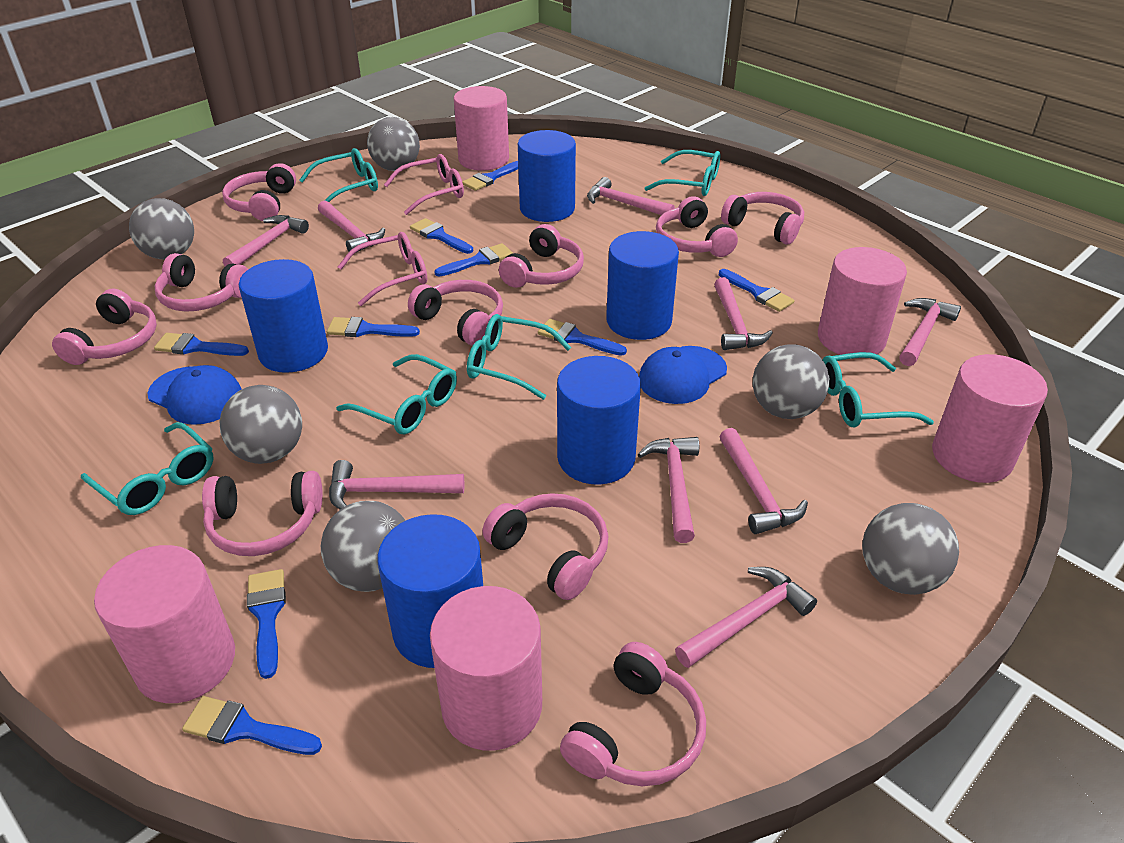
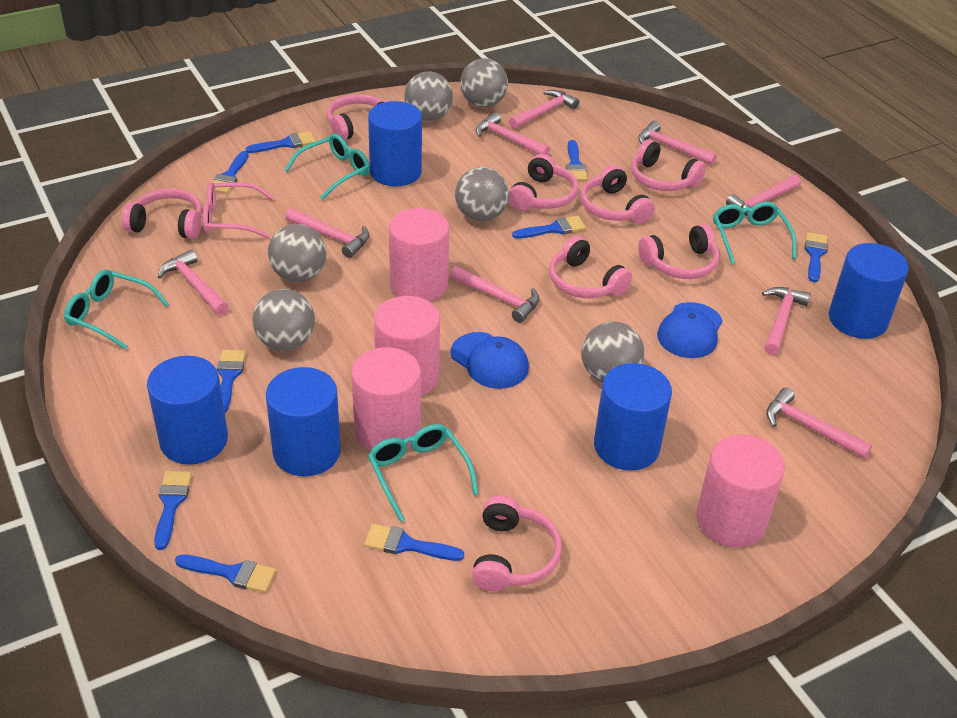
pink cylinder: 5 -> 4
pink glasses: 2 -> 1
pink headphones: 10 -> 8
turquoise glasses: 6 -> 4

